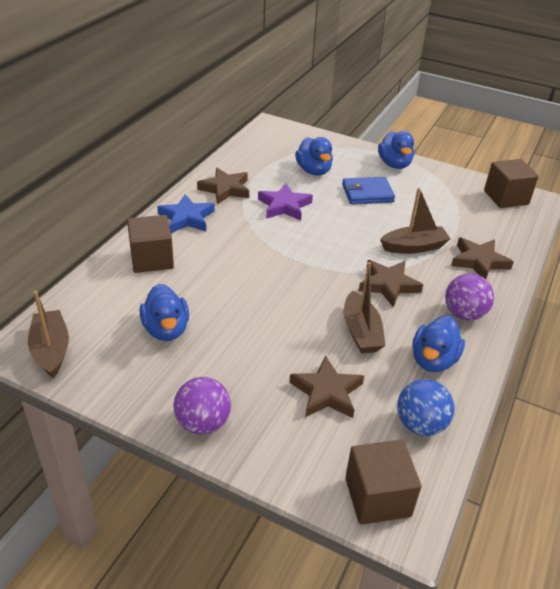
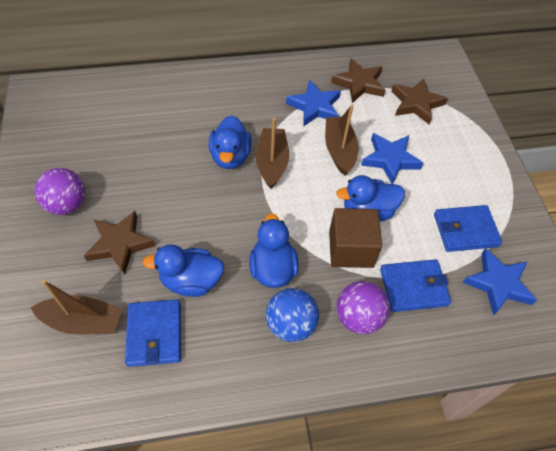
blue star: 1 -> 3
blue wallet: 1 -> 3
brown cube: 3 -> 1
brown star: 4 -> 3
purple star: 1 -> 0

